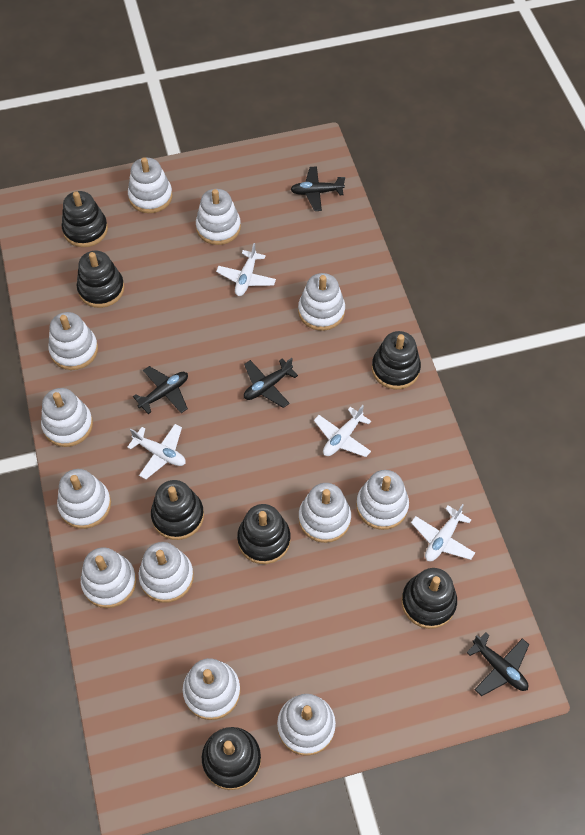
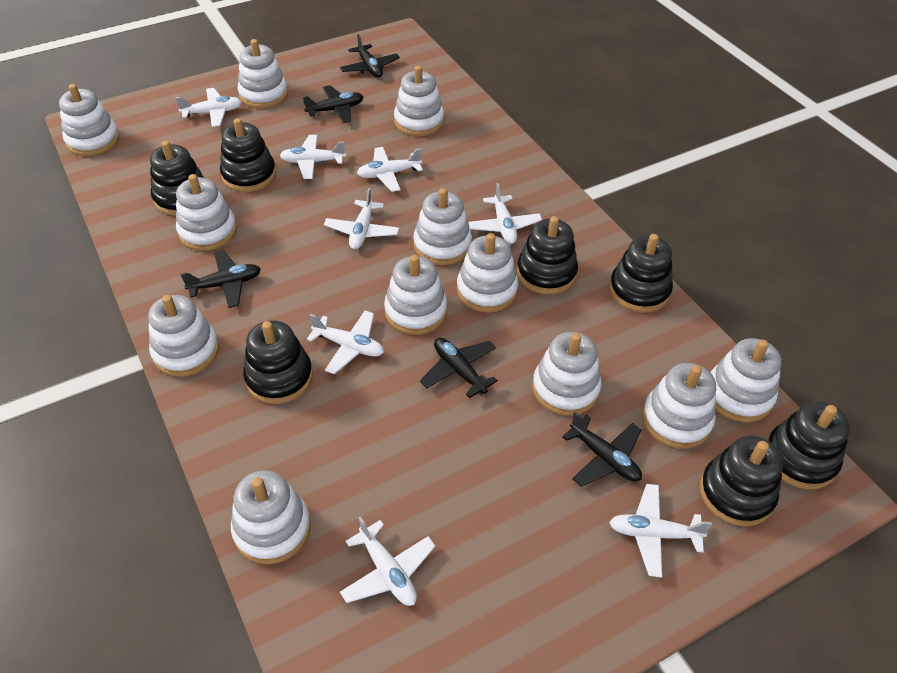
black plane: 4 -> 5
white plane: 4 -> 8

